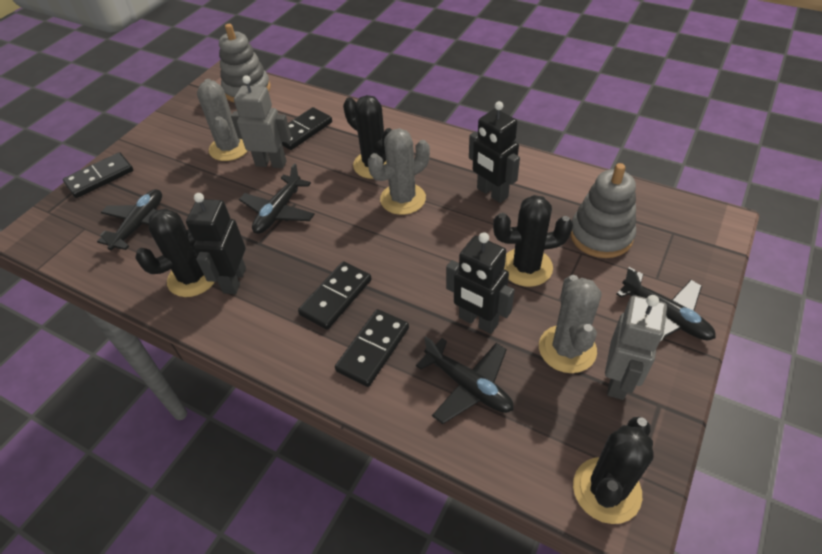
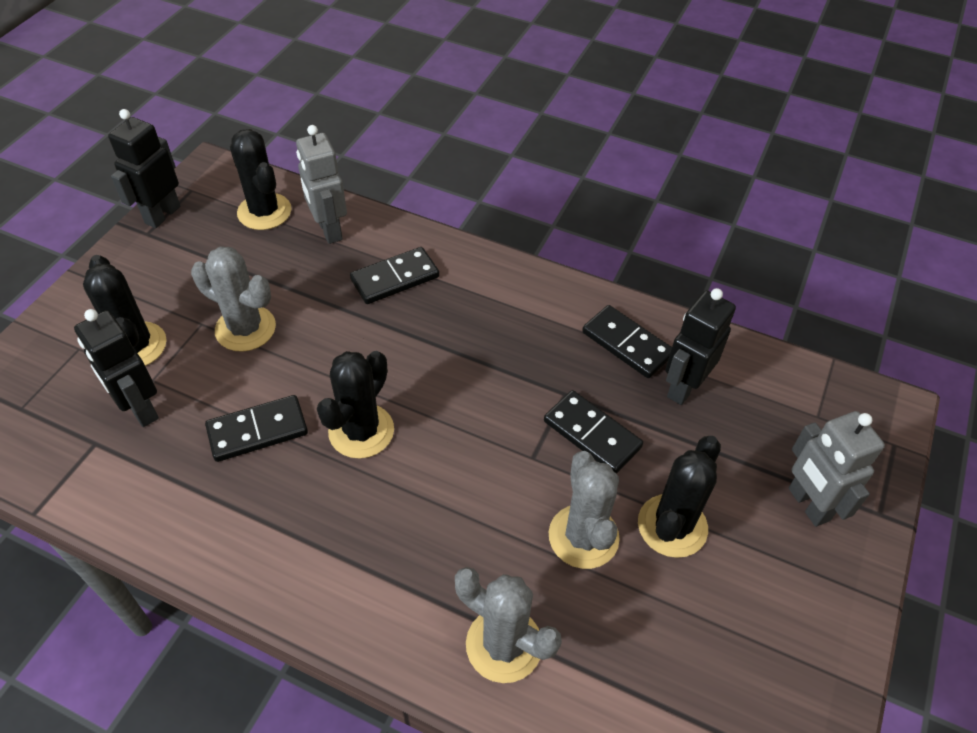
black plane: 4 -> 0
grey stacking toy: 2 -> 0

